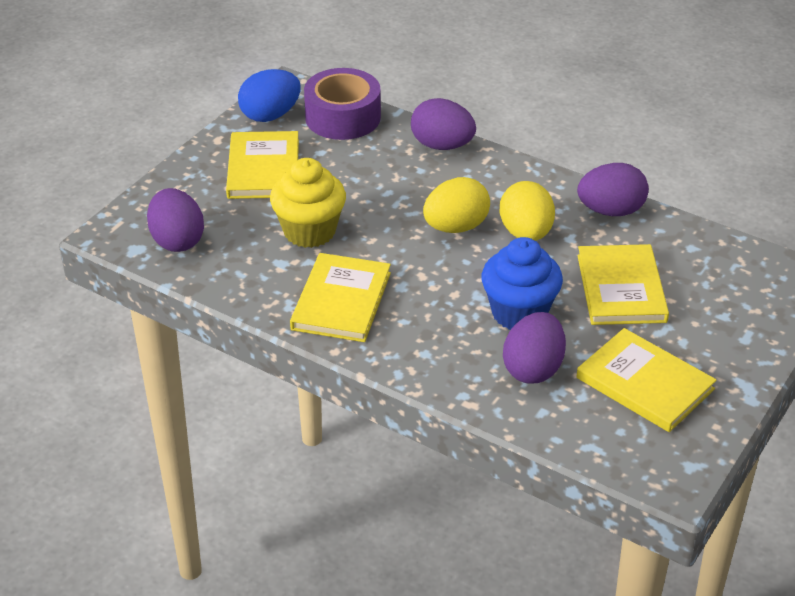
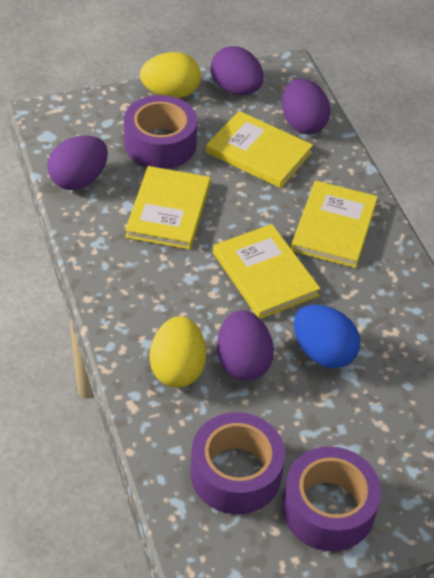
blue cupcake: 1 -> 0
purple tape: 1 -> 3
yellow cupcake: 1 -> 0

